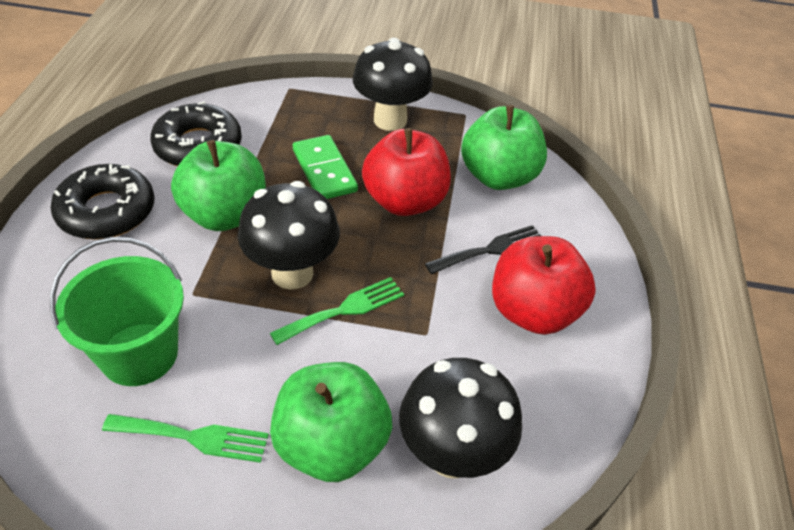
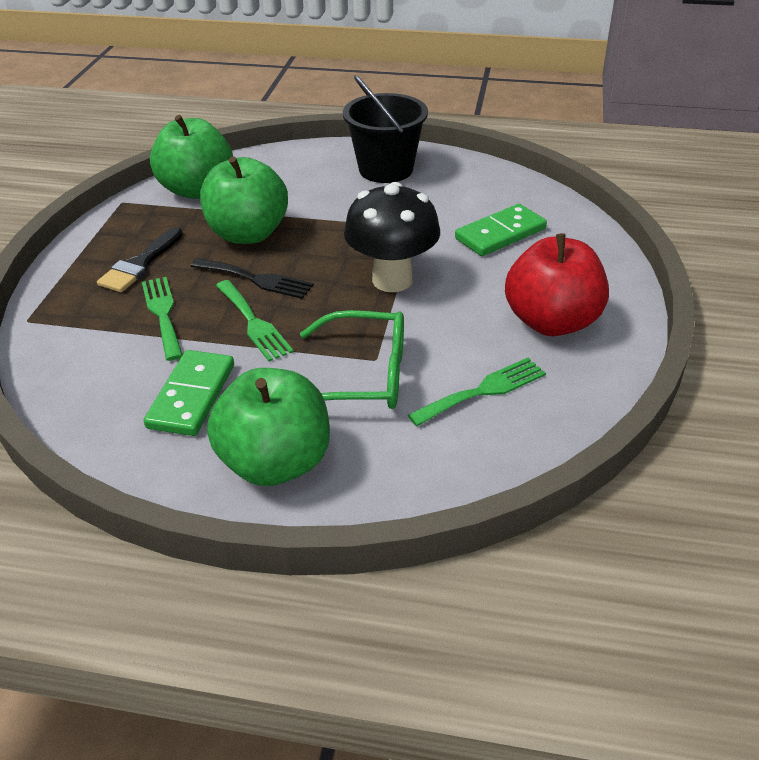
black brush: 0 -> 1
black bucket: 0 -> 1
black donut: 2 -> 0
black mushroom: 3 -> 1
green bucket: 1 -> 0
green domino: 1 -> 2
green fork: 2 -> 3
green glasses: 0 -> 1
red apple: 2 -> 1

